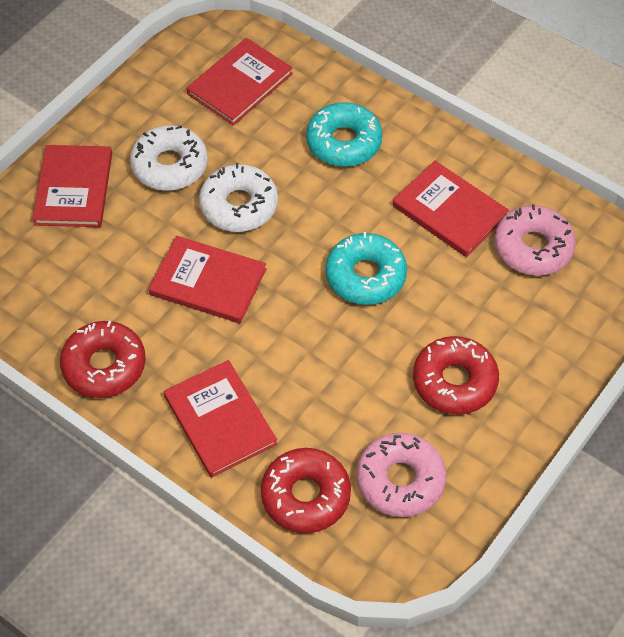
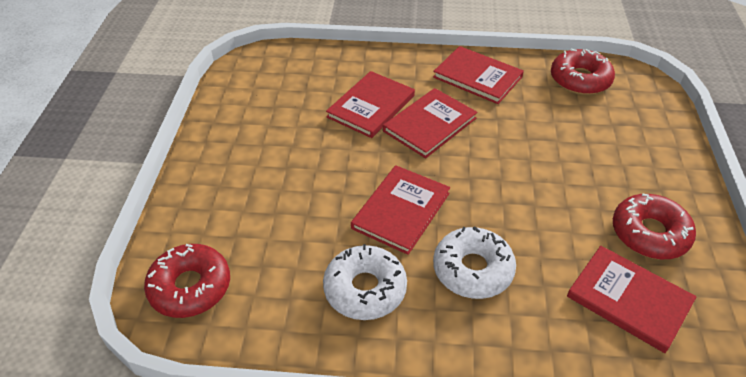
pink donut: 2 -> 0
turquoise donut: 2 -> 0

